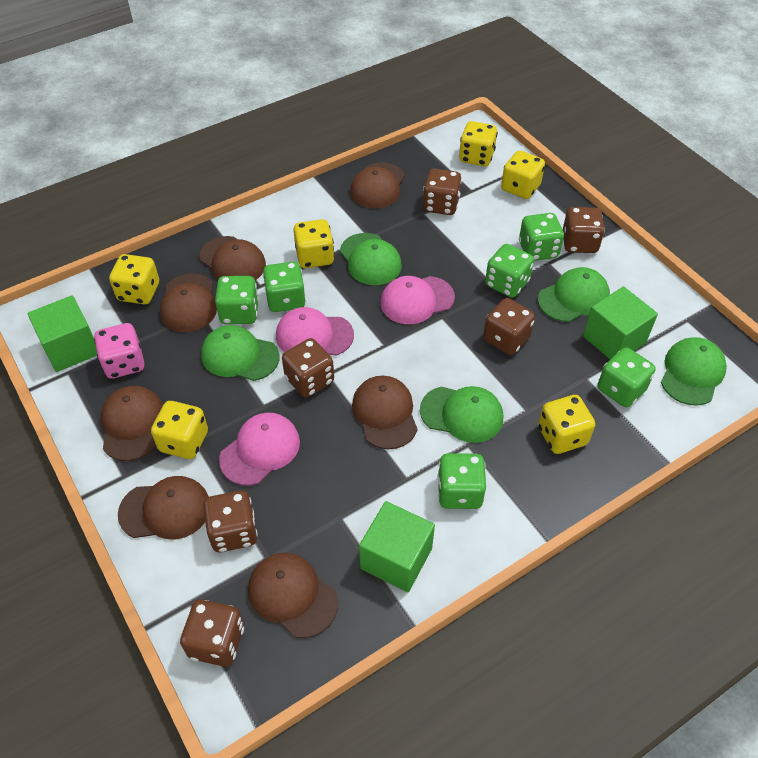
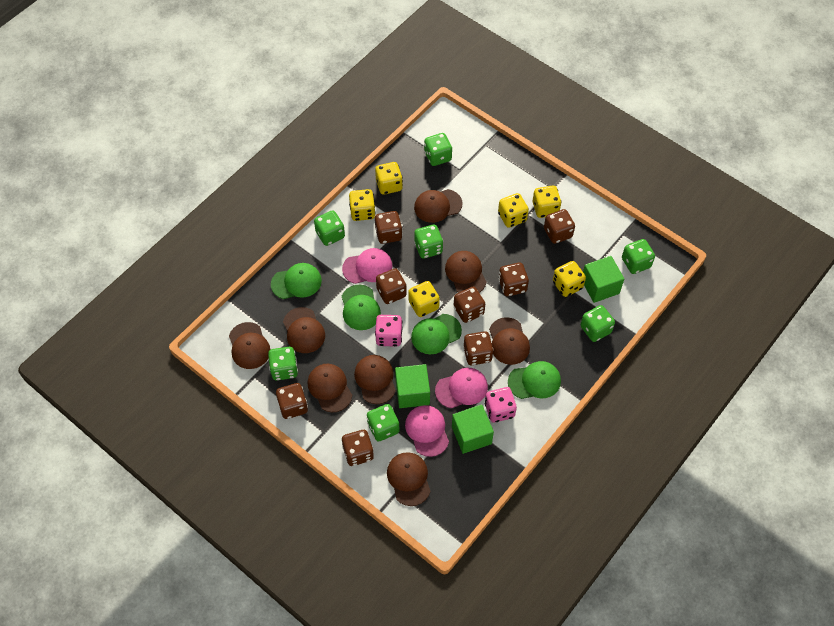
brown cap: 7 -> 8
brown dice: 6 -> 8
green cap: 5 -> 4
green dice: 6 -> 7
pink dice: 1 -> 2

